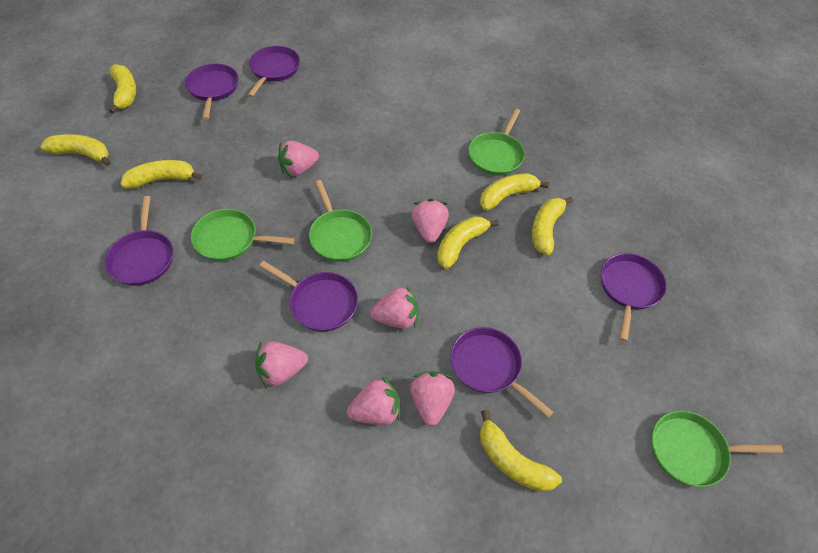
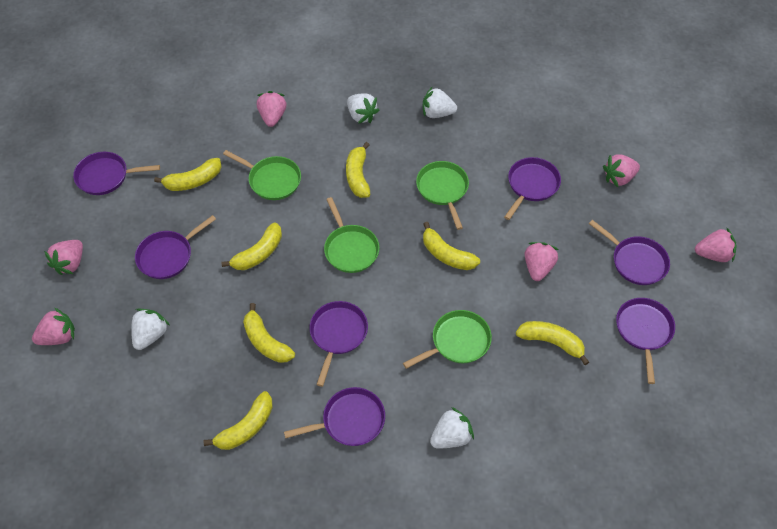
purple pan: 6 -> 7
white strawberry: 0 -> 4

